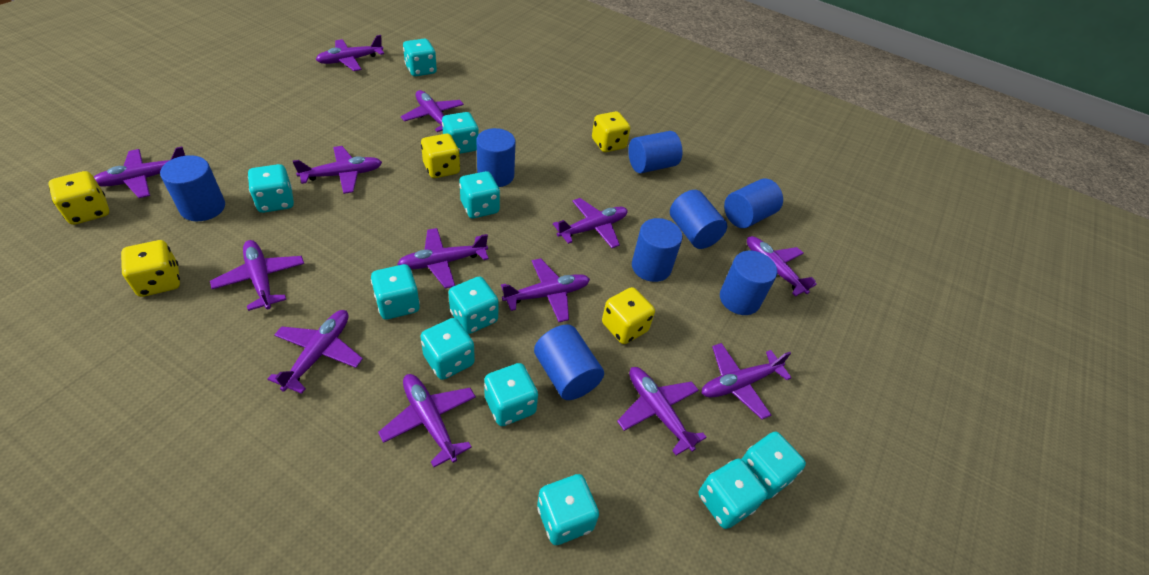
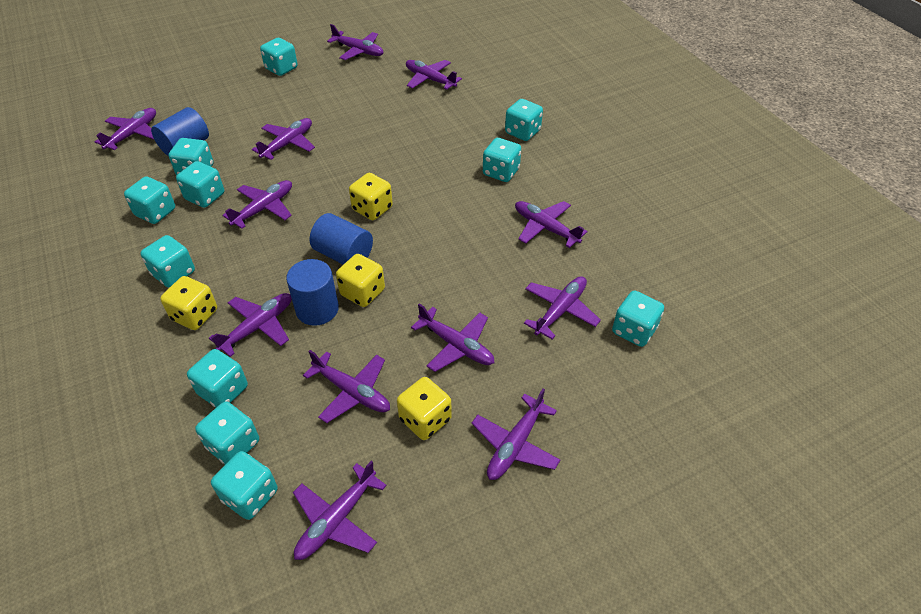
blue cylinder: 8 -> 3
purple plane: 13 -> 12
yellow dice: 5 -> 4

